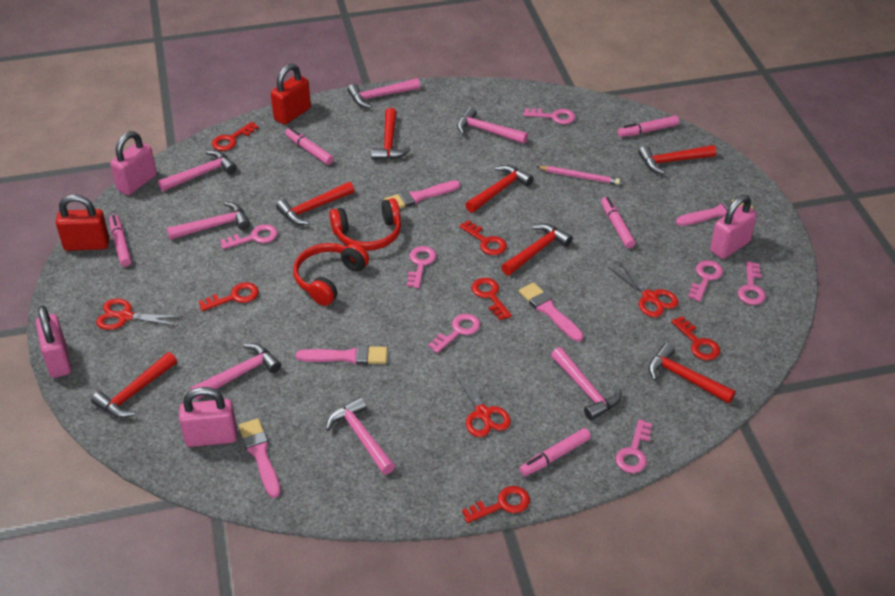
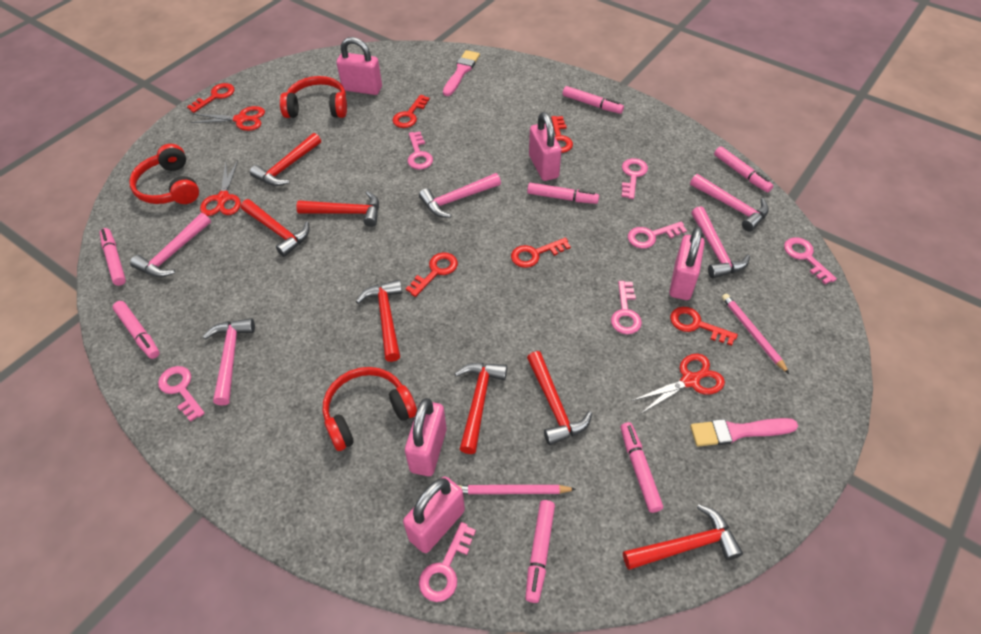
pink brush: 5 -> 2
pink hammer: 7 -> 5
pink marker: 5 -> 7
pink padlock: 4 -> 5
pink pencil: 1 -> 2
red headphones: 2 -> 3
red padlock: 2 -> 0

